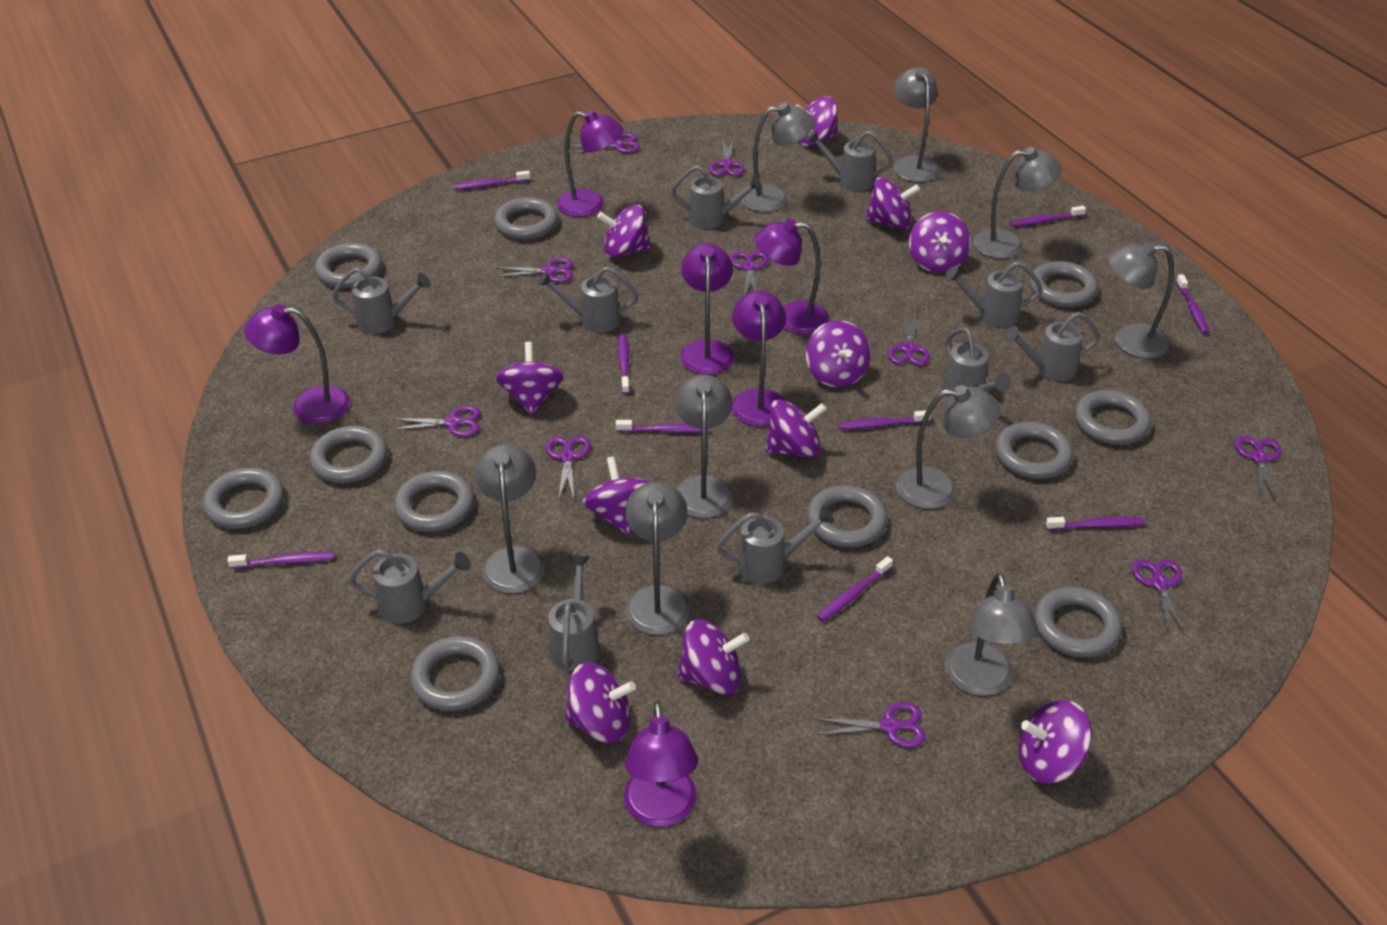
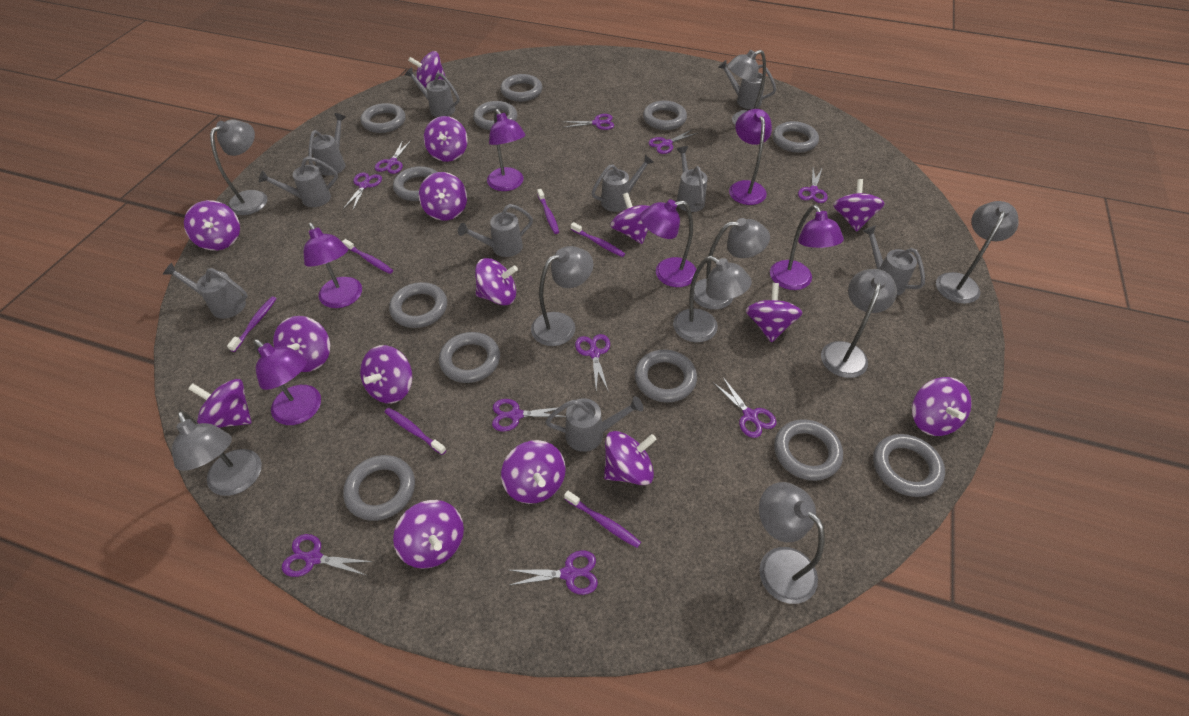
grey ring: 11 -> 12
purple spinning top: 11 -> 15
purple toothbrush: 9 -> 6

